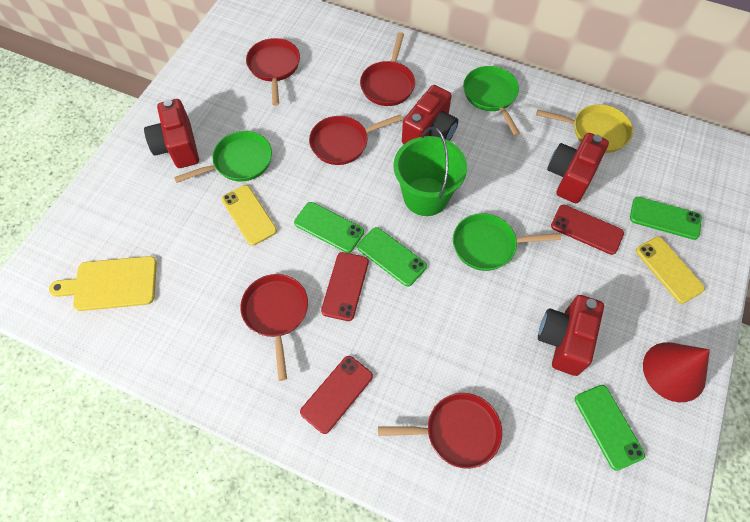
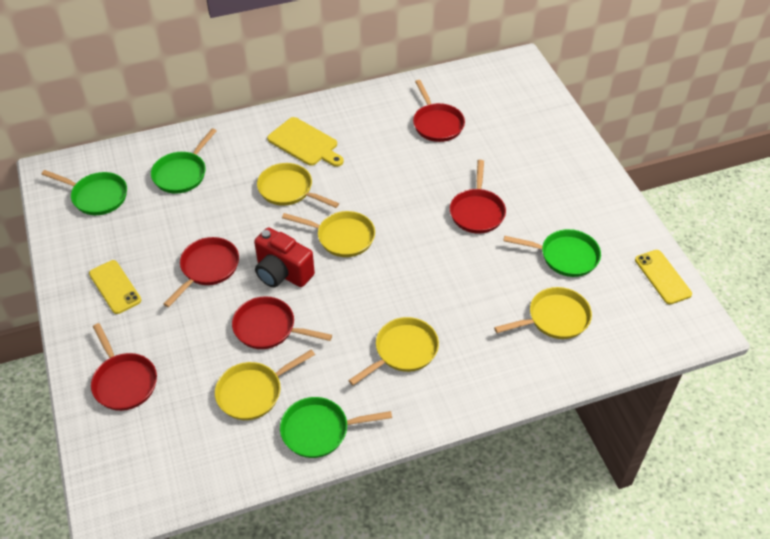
green bucket: 1 -> 0
green pan: 3 -> 4
green phone: 4 -> 0
red camera: 4 -> 1
red cone: 1 -> 0
red phone: 3 -> 0
yellow pan: 1 -> 5

